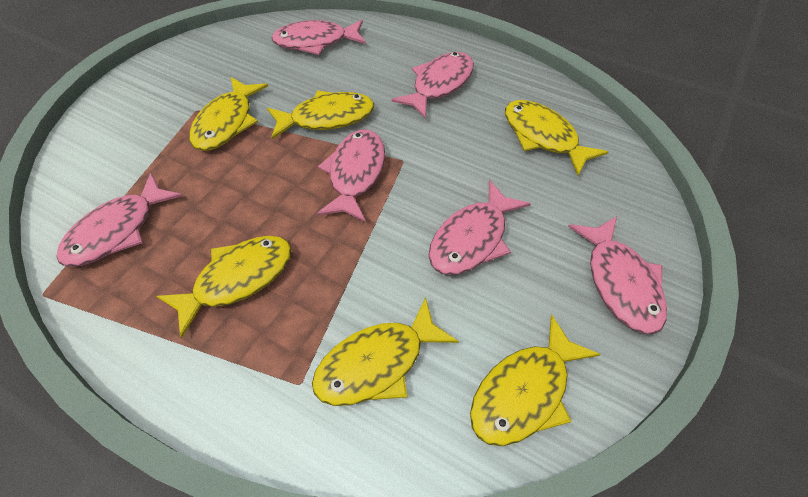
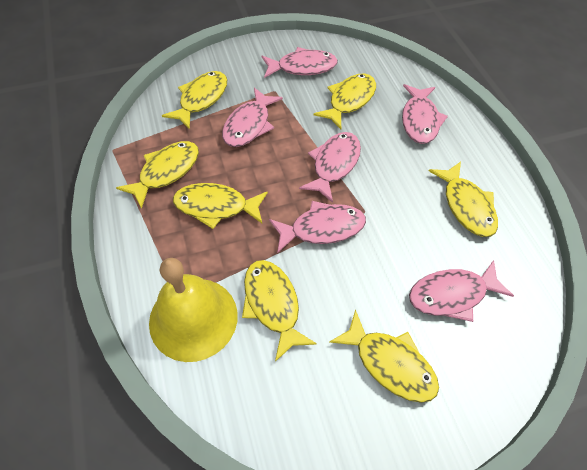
yellow bell: 0 -> 1
yellow fish: 6 -> 7

